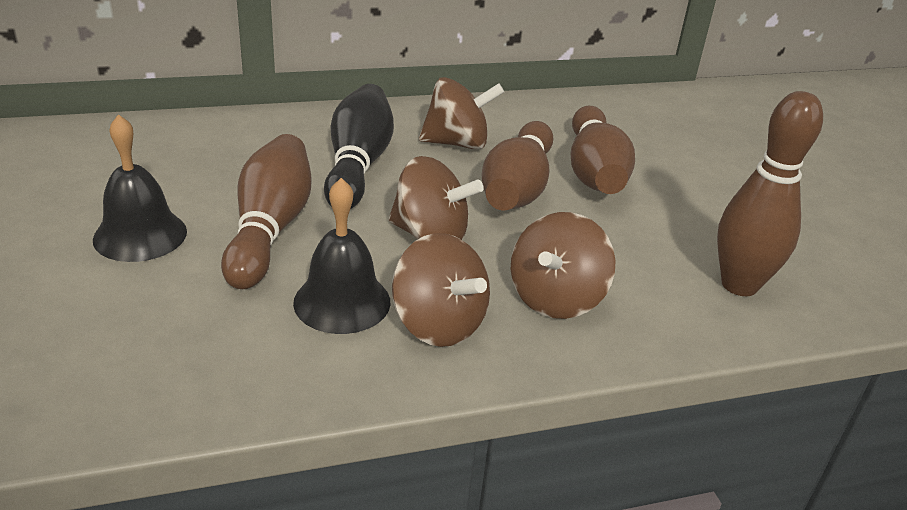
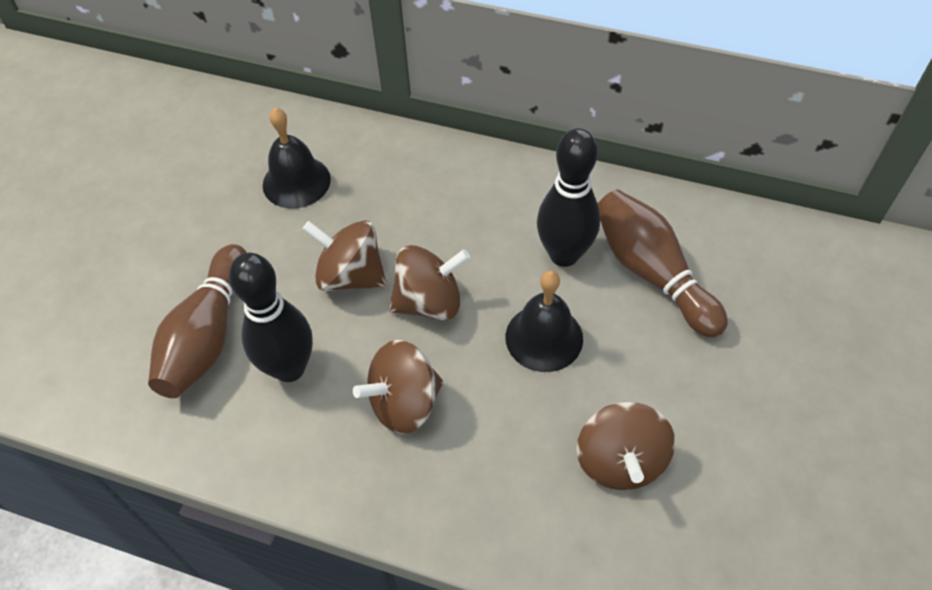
black bowling pin: 1 -> 2
brown bowling pin: 4 -> 2

